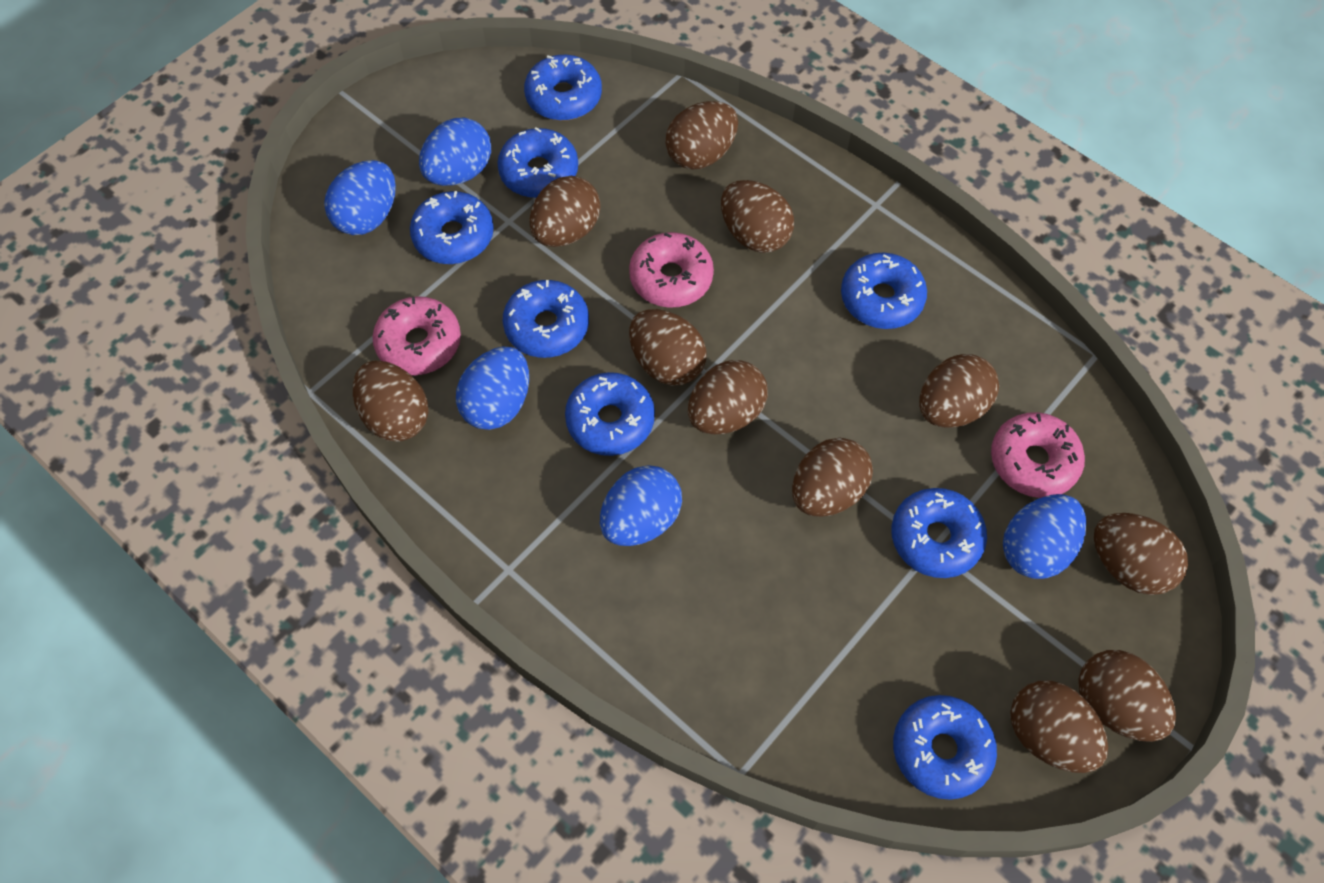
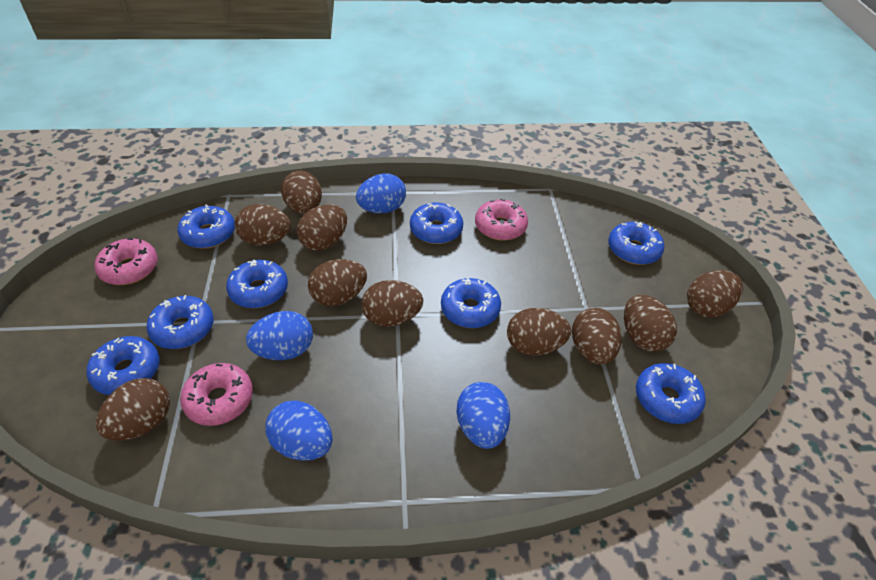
blue egg: 5 -> 4
brown egg: 11 -> 10

